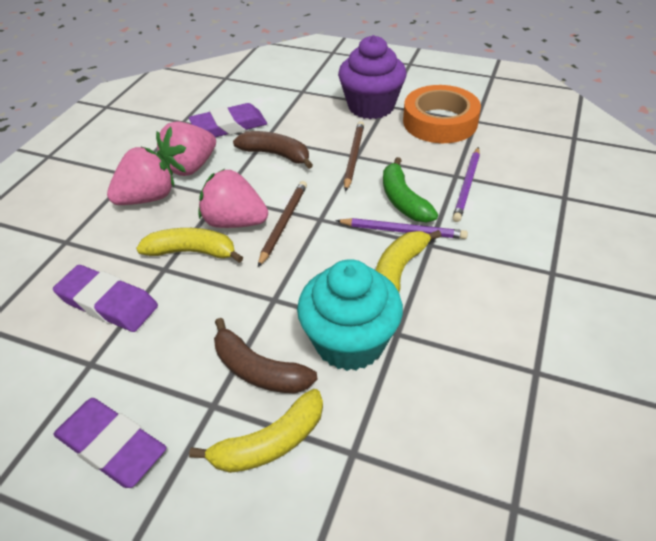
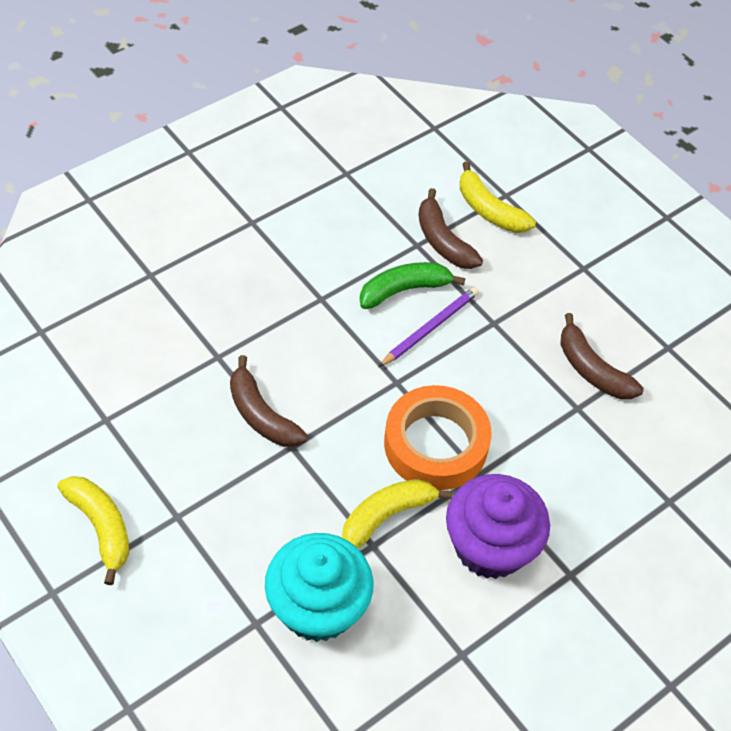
brown banana: 2 -> 3
brown pencil: 2 -> 0
pink strawberry: 3 -> 0
purple eraser: 3 -> 0
purple pencil: 2 -> 1

